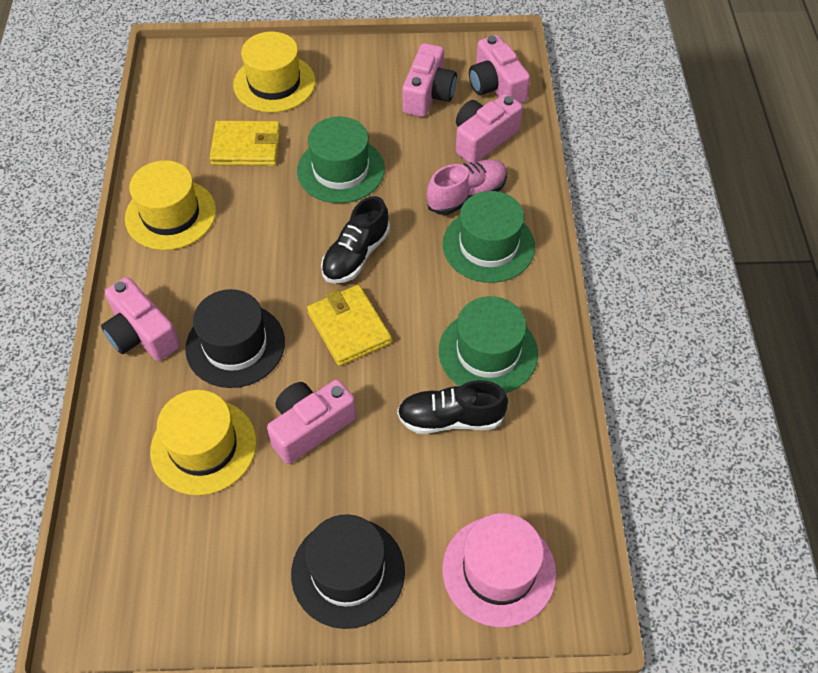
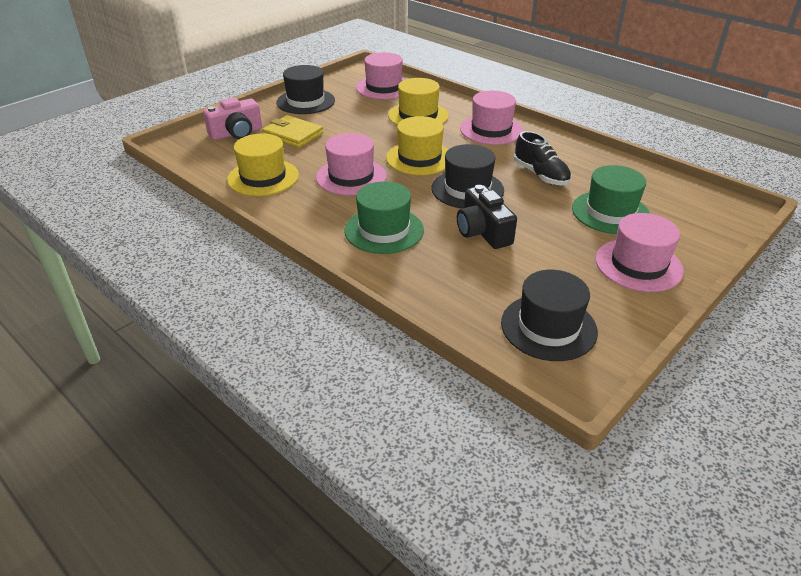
black camera: 0 -> 1
black hat: 2 -> 3
black shoe: 2 -> 1
green hat: 3 -> 2
pink camera: 5 -> 1
pink hat: 1 -> 4
pink shoe: 1 -> 0
yellow wallet: 2 -> 1

